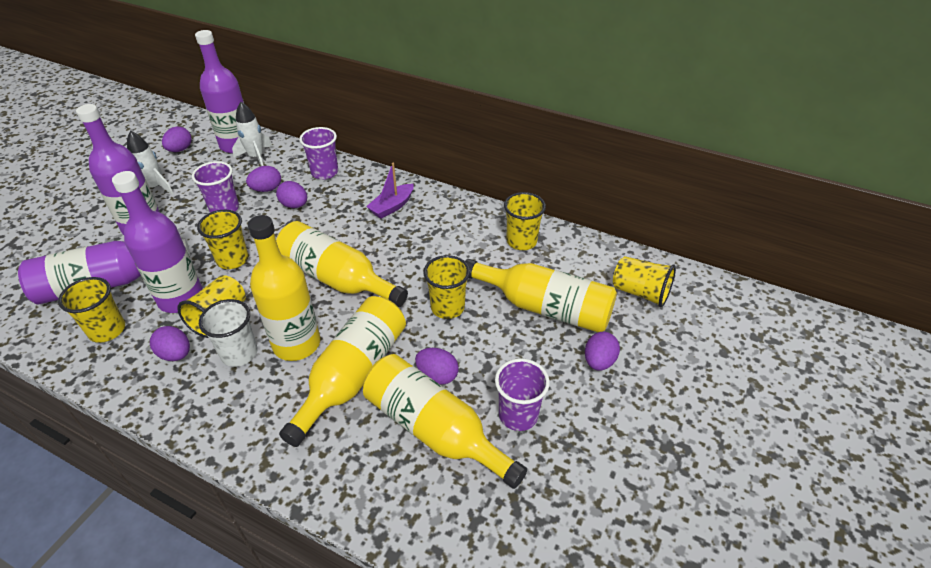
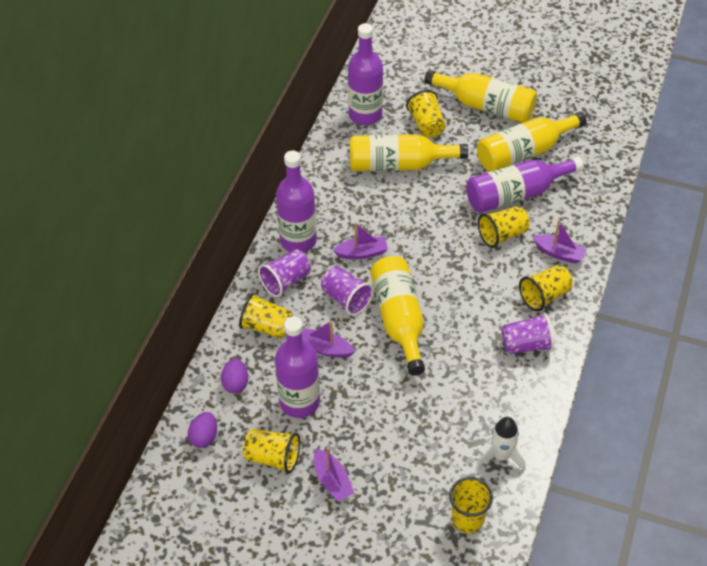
purple boat: 1 -> 4
purple egg: 6 -> 2
white cup: 1 -> 0
white rocket: 2 -> 1
yellow bottle: 5 -> 4

